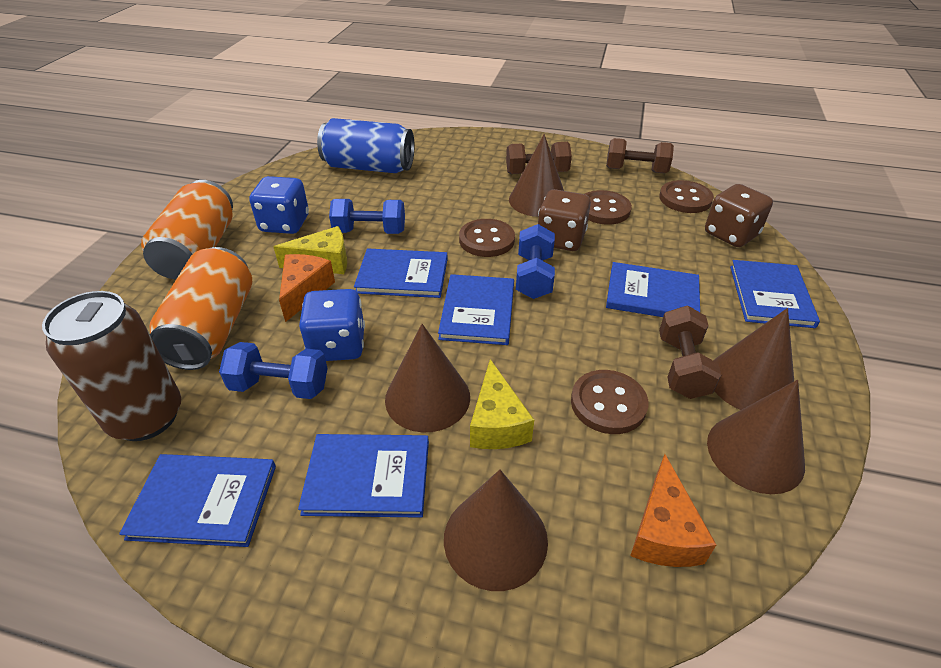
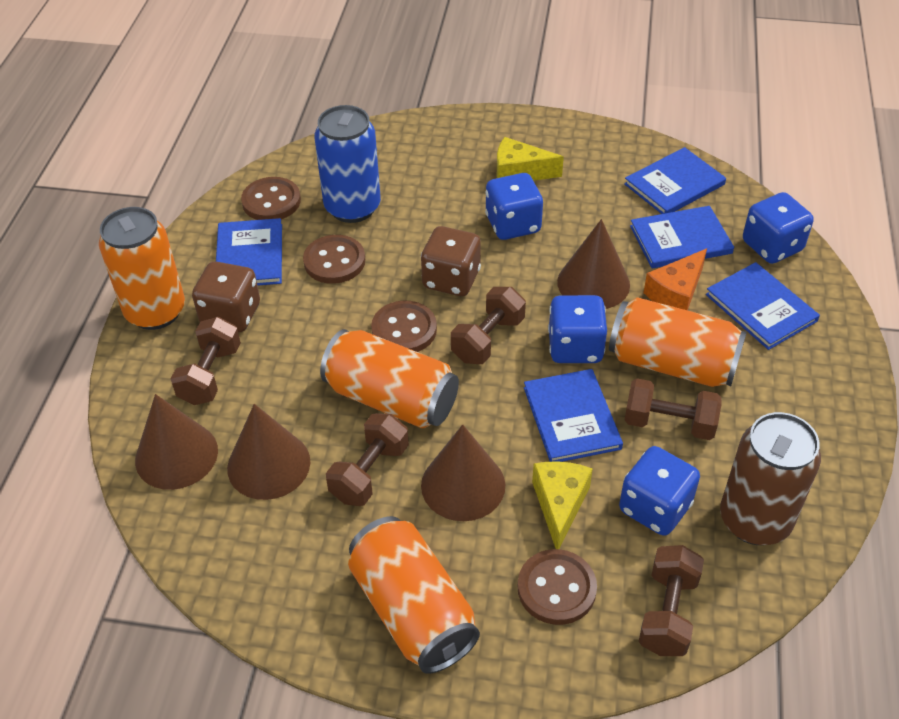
blue book: 6 -> 5
blue dice: 2 -> 4
blue dumbbell: 3 -> 0
brown cone: 5 -> 4
brown dumbbell: 3 -> 5
orange can: 2 -> 4
orange cheese: 2 -> 1

